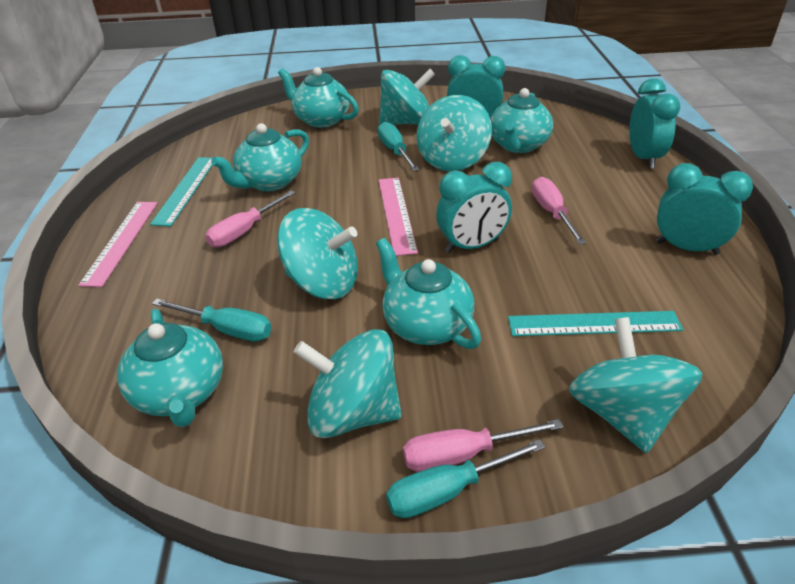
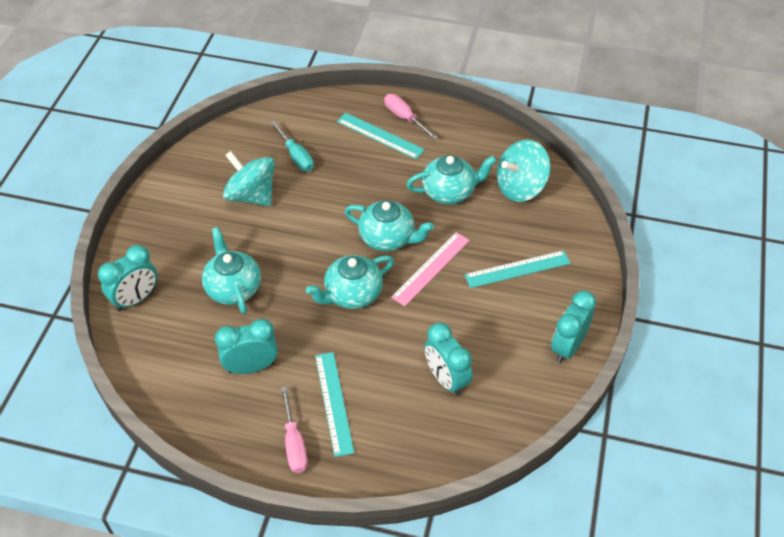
pink ruler: 2 -> 1
pink screwdriver: 3 -> 2
turquoise ruler: 2 -> 3
turquoise screwdriver: 3 -> 1
turquoise spinning top: 5 -> 2
turquoise teapot: 5 -> 4

